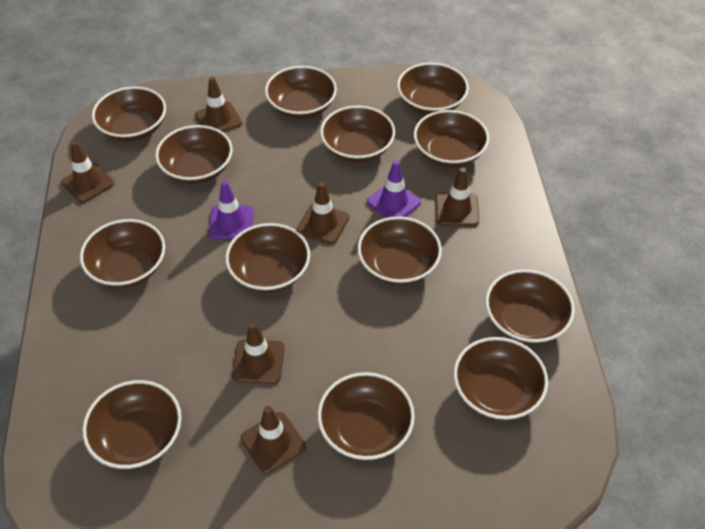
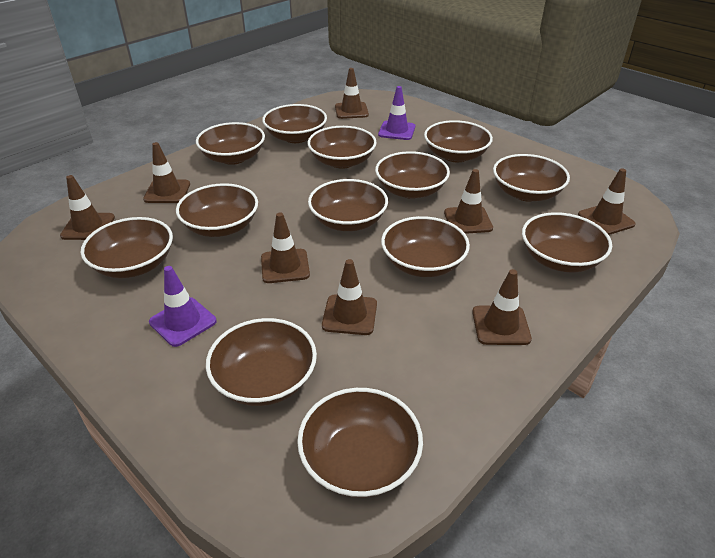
brown traffic cone: 6 -> 8

